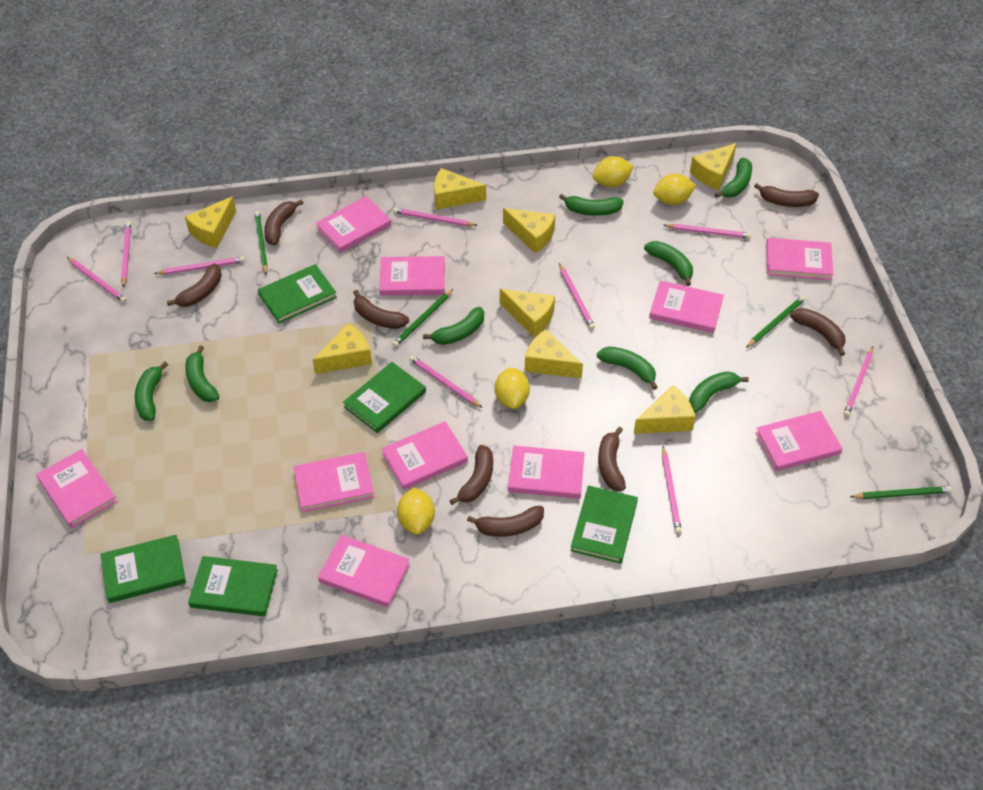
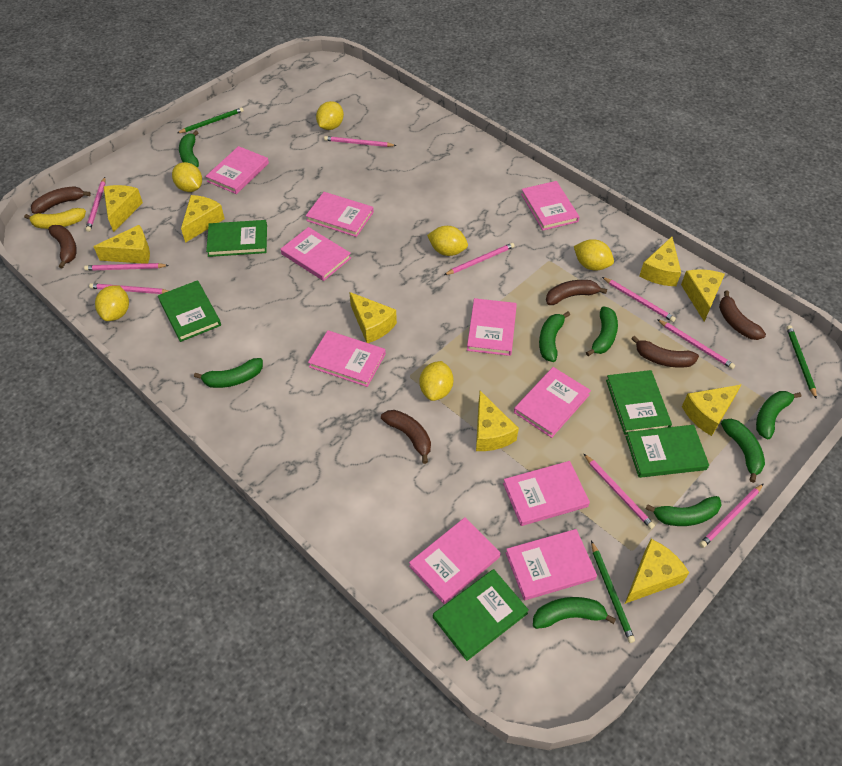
brown banana: 8 -> 6
green pencil: 4 -> 3
yellow banana: 0 -> 1
yellow cheese: 8 -> 9
yellow lemon: 4 -> 6

